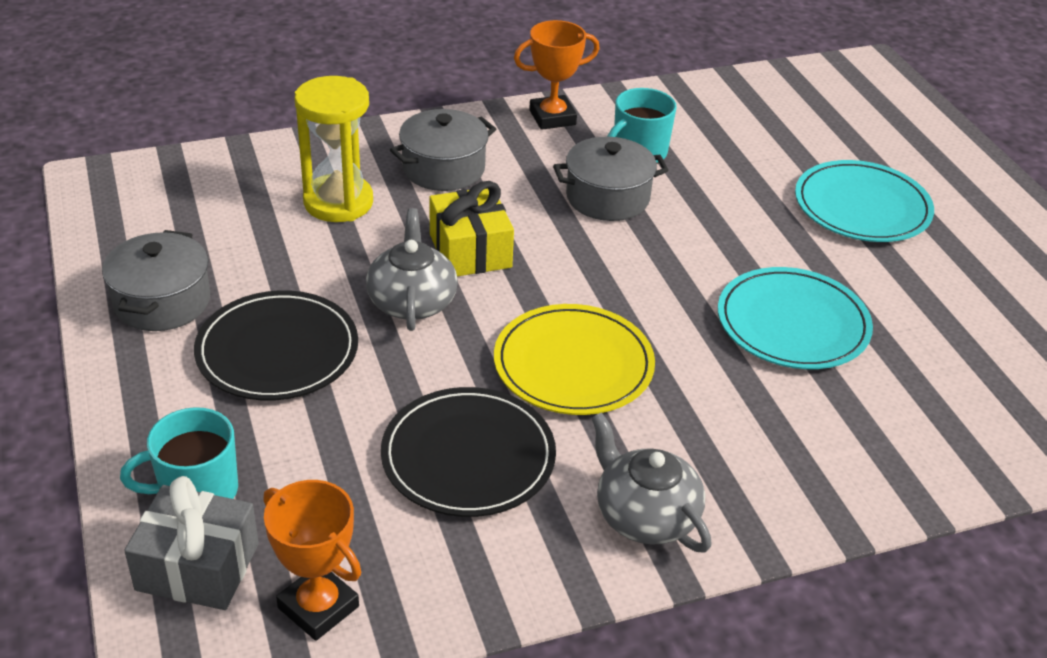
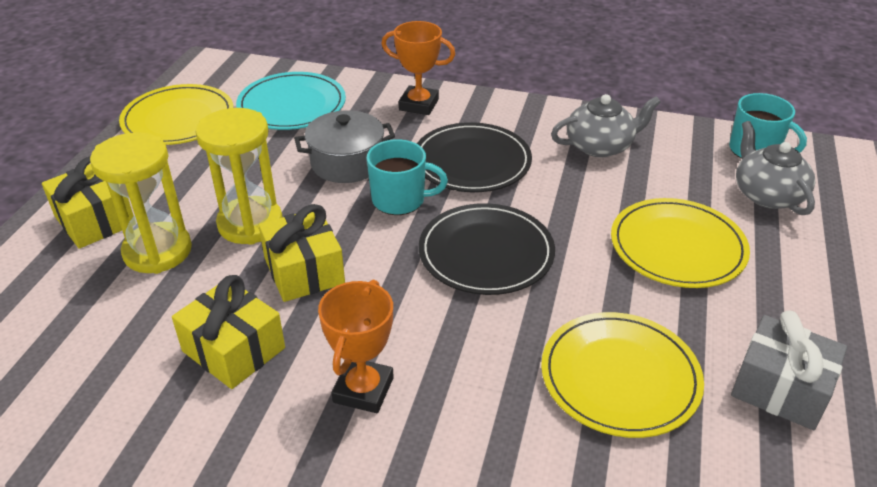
grey pot: 3 -> 1
turquoise plate: 2 -> 1
yellow gift: 1 -> 3
yellow hourglass: 1 -> 2
yellow plate: 1 -> 3

